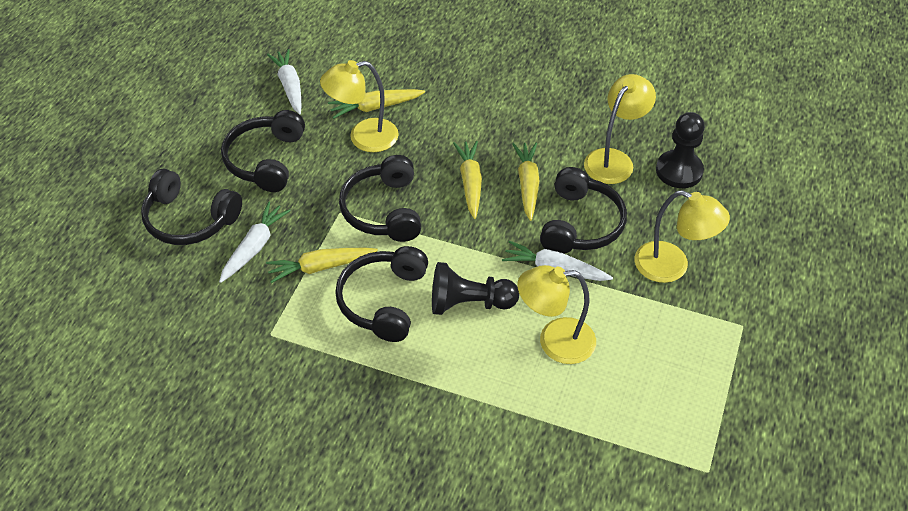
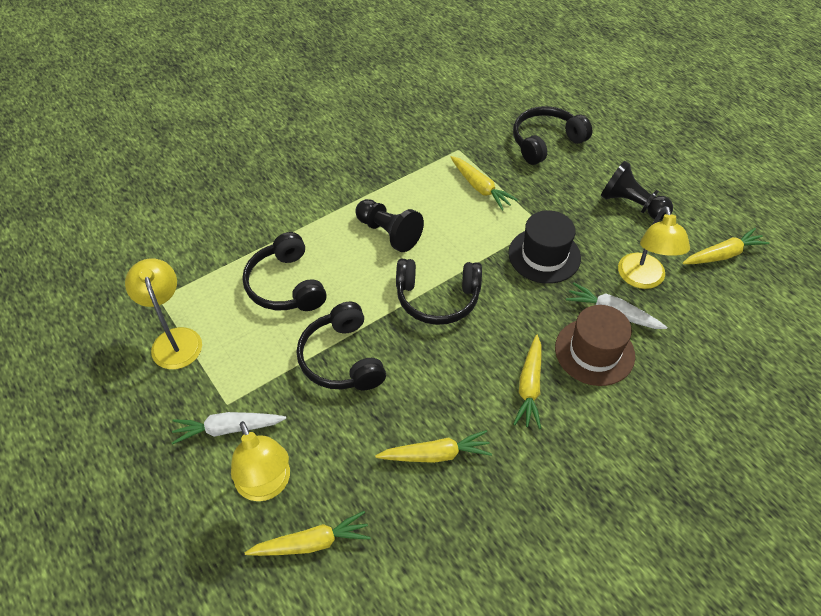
black hat: 0 -> 1
black headphones: 5 -> 4
brown hat: 0 -> 1
white carrot: 3 -> 2
yellow carrot: 4 -> 5
yellow lamp: 4 -> 3

